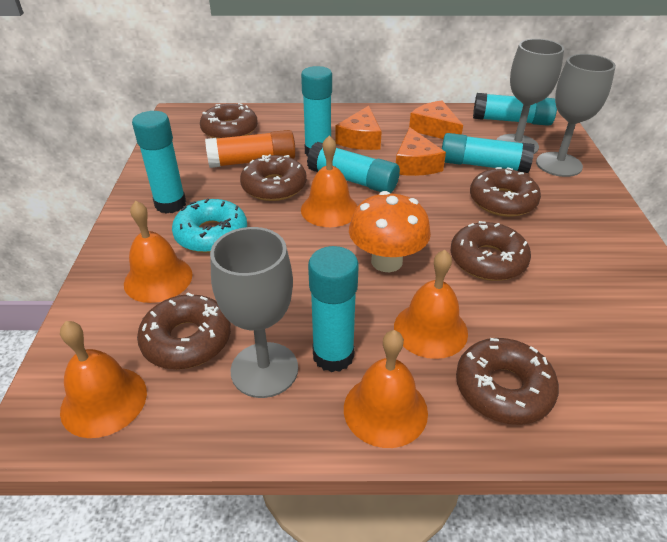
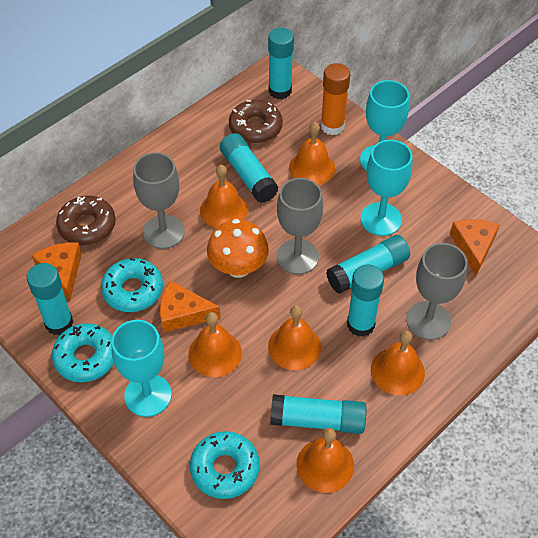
brown donut: 6 -> 2
orange bell: 5 -> 6
turquoise donut: 1 -> 3
turquoise goblet: 0 -> 3

